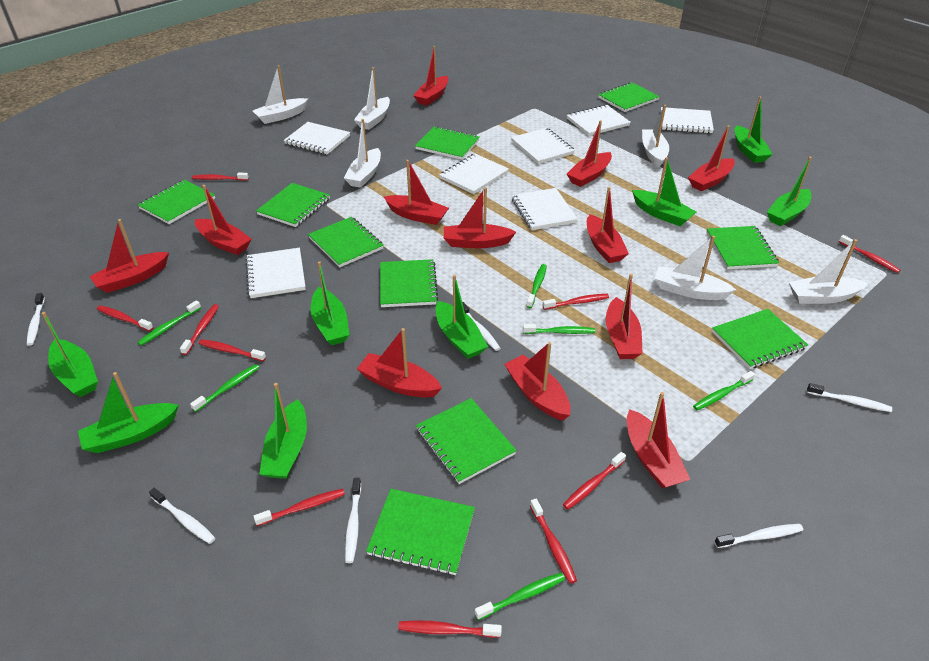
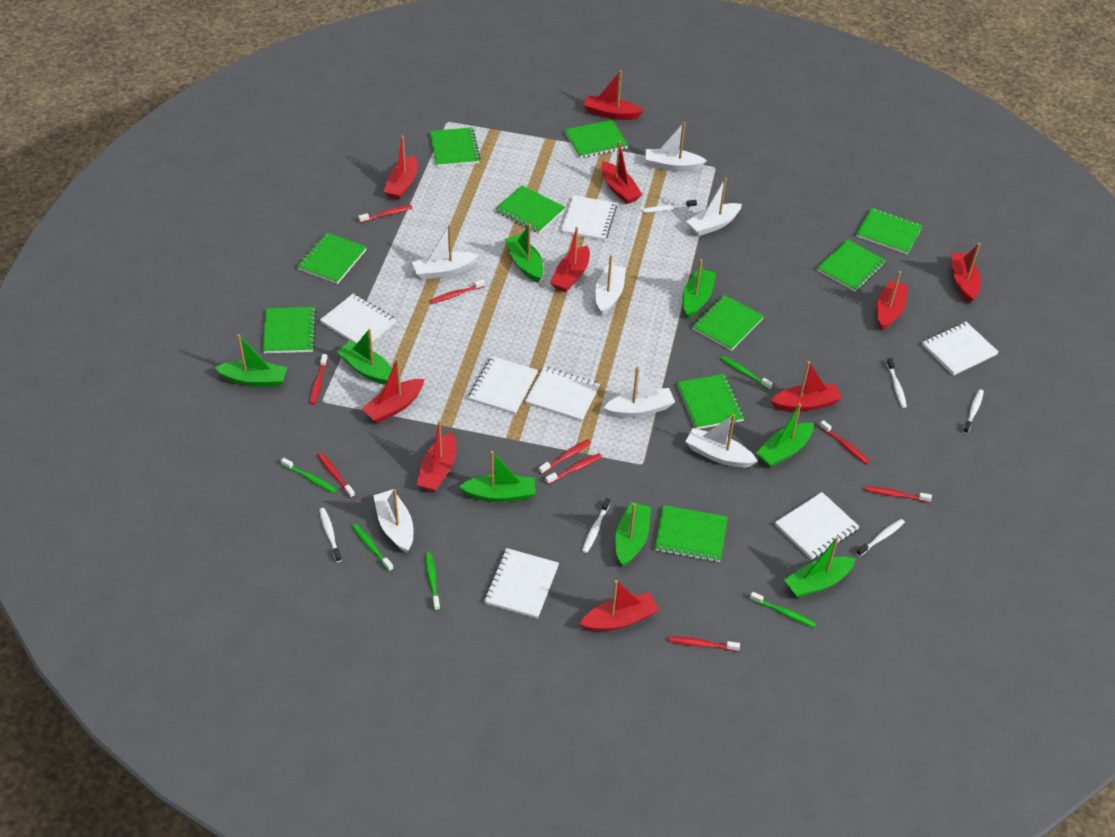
green toothbrush: 6 -> 5
red boat: 12 -> 10
red toothbrush: 10 -> 9
white boat: 6 -> 7

